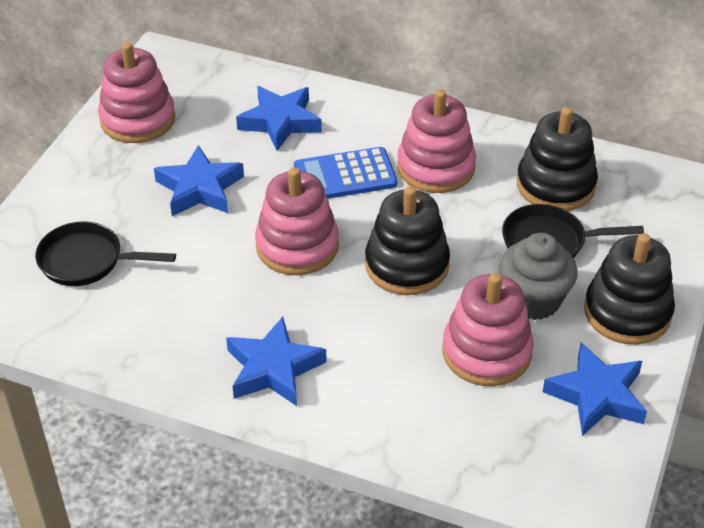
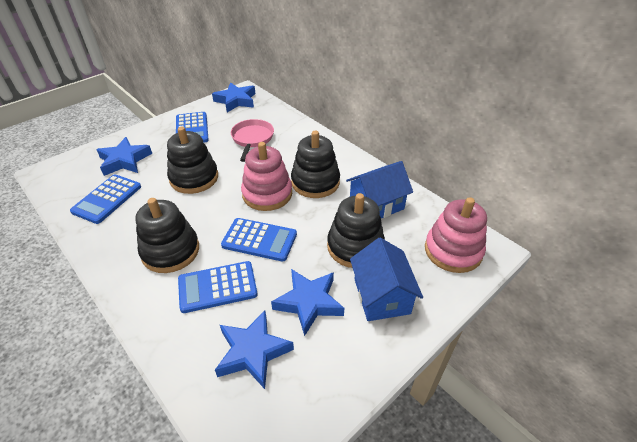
black pan: 2 -> 0
black stacking toy: 3 -> 4
blue calculator: 1 -> 4
blue house: 0 -> 2
grey cupcake: 1 -> 0
pink pan: 0 -> 1
pink stacking toy: 4 -> 2

